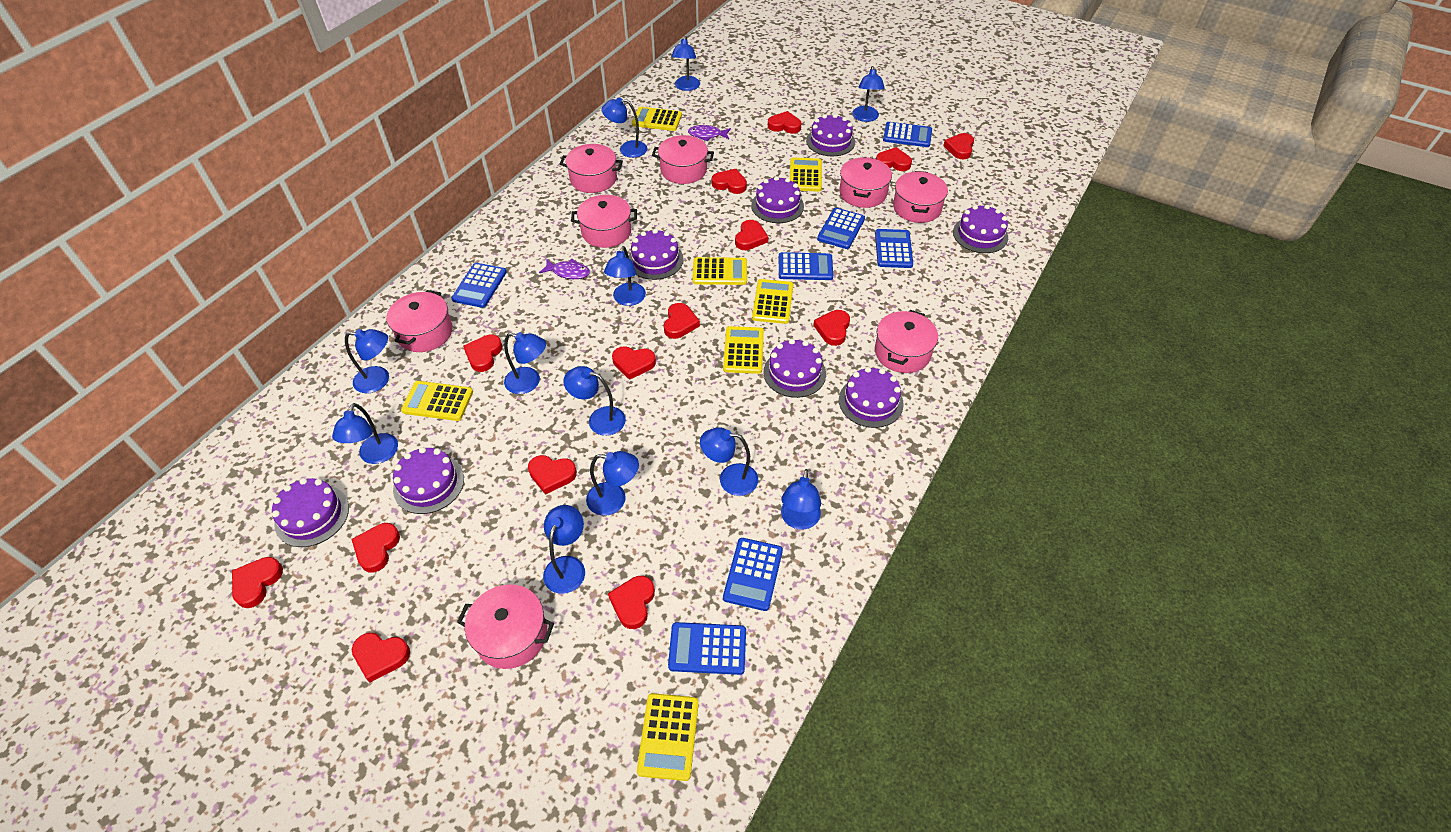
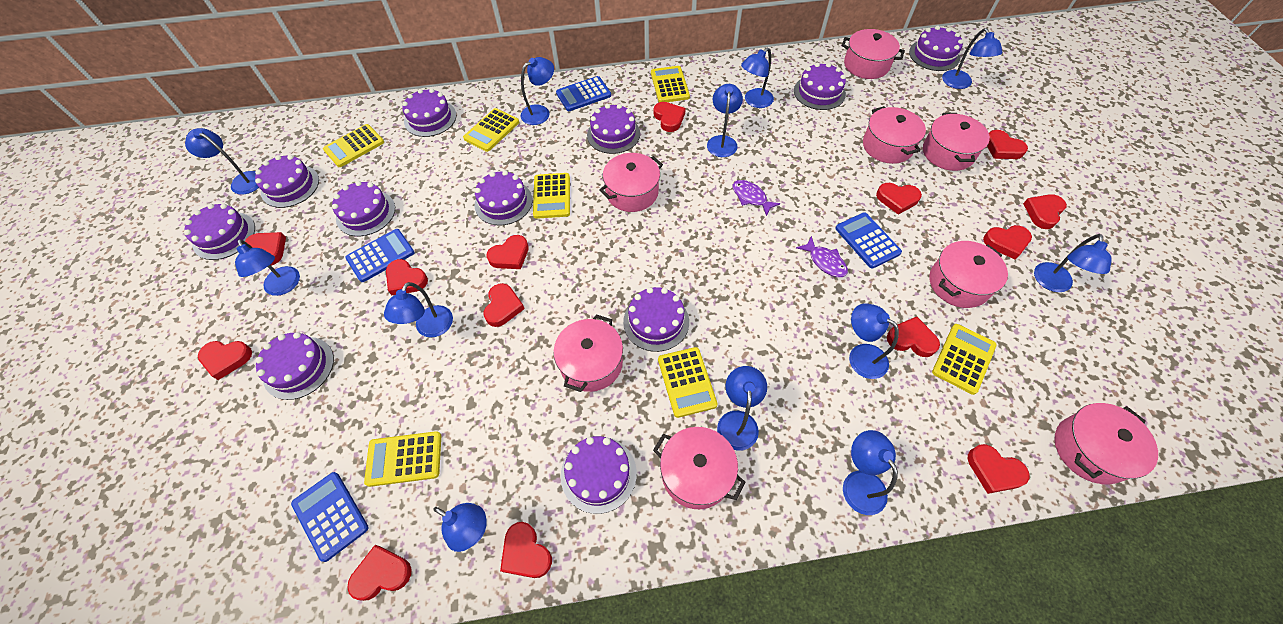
blue calculator: 7 -> 4
purple cake: 8 -> 11

